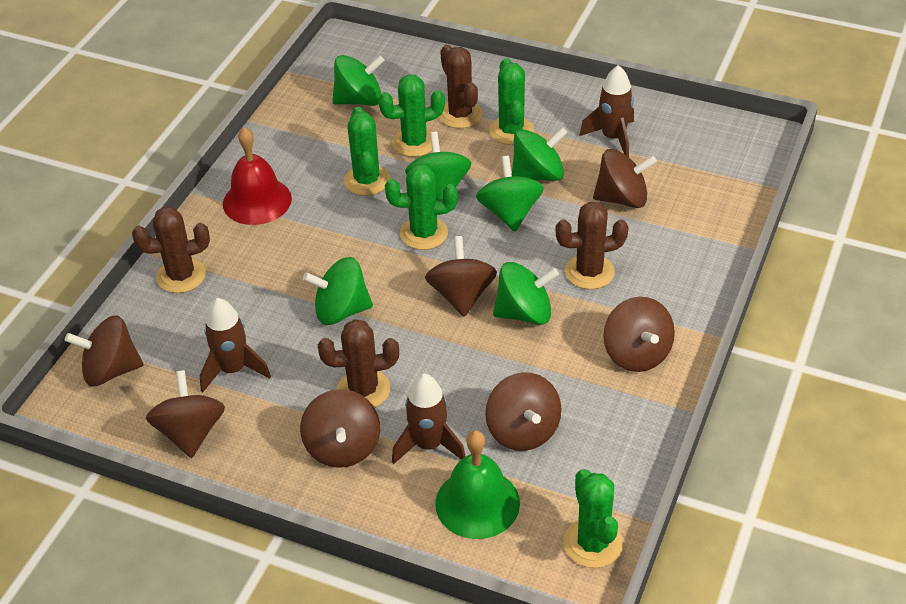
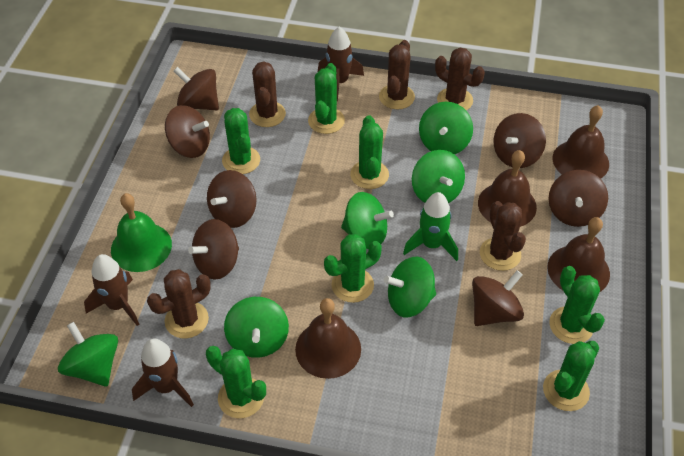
brown bell: 0 -> 4
brown cactus: 4 -> 5
green cactus: 5 -> 7
green rocket: 0 -> 1
red bell: 1 -> 0

